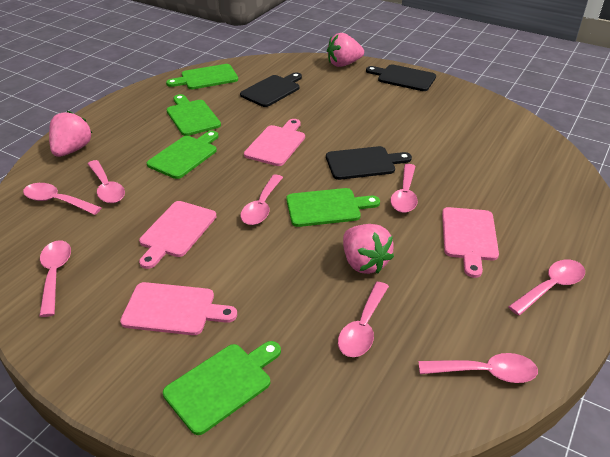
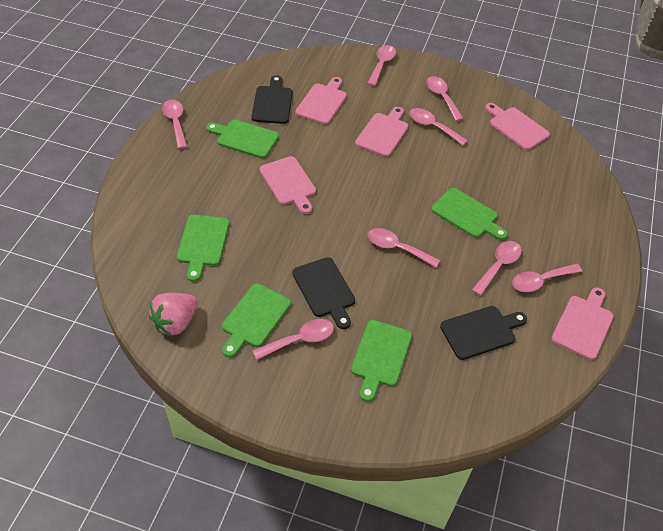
pink cutting board: 4 -> 5
pink strawberry: 3 -> 1

